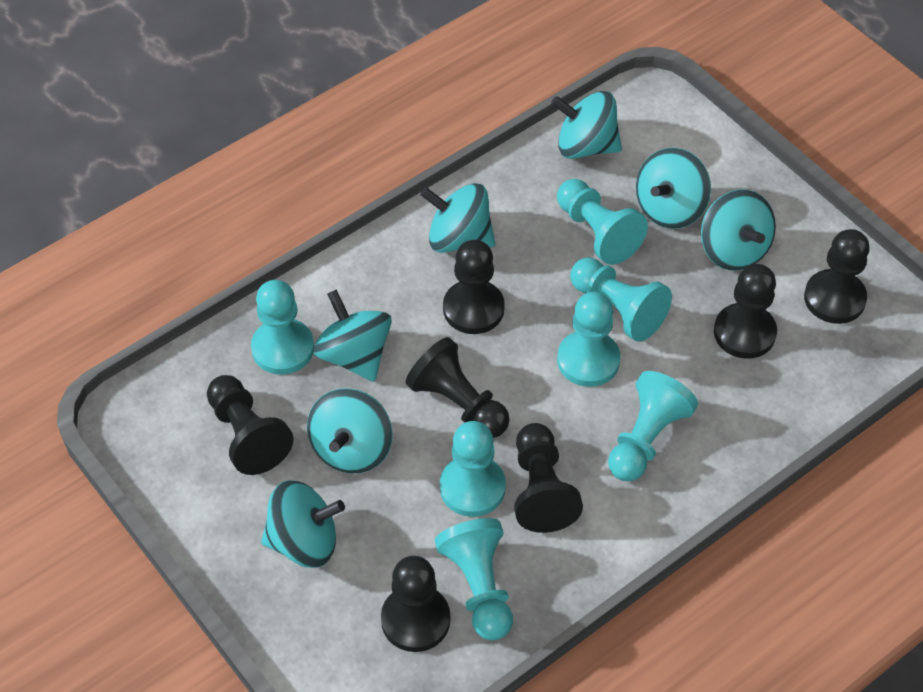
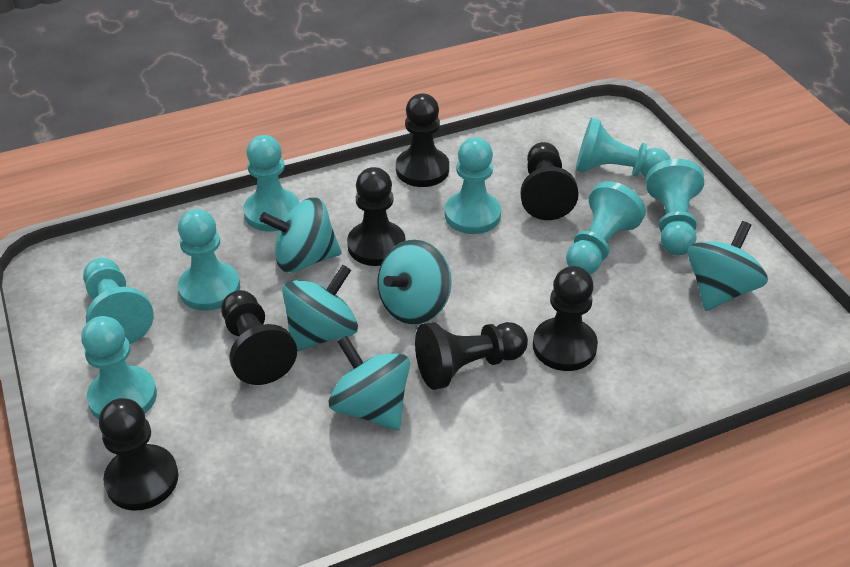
turquoise pawn: 7 -> 8
turquoise spinning top: 7 -> 5

